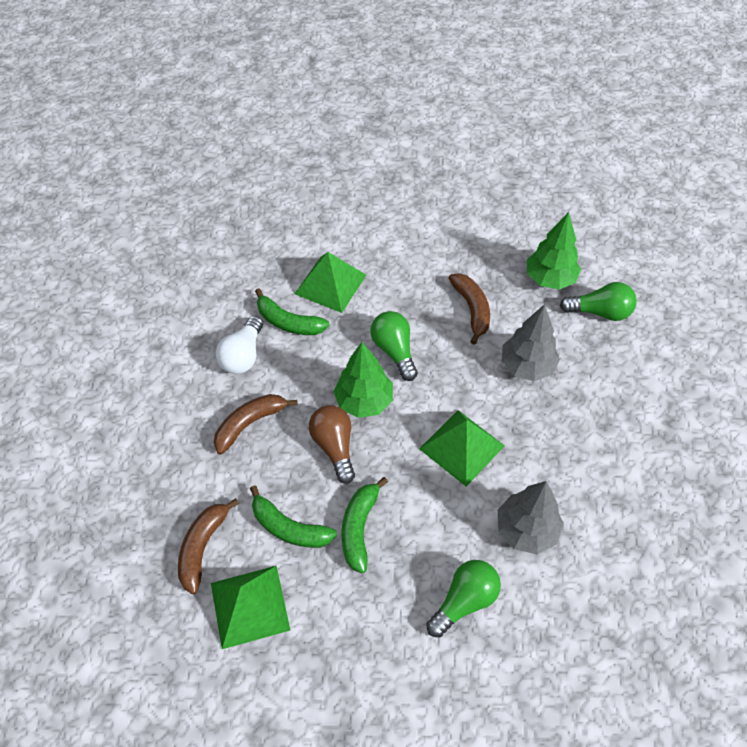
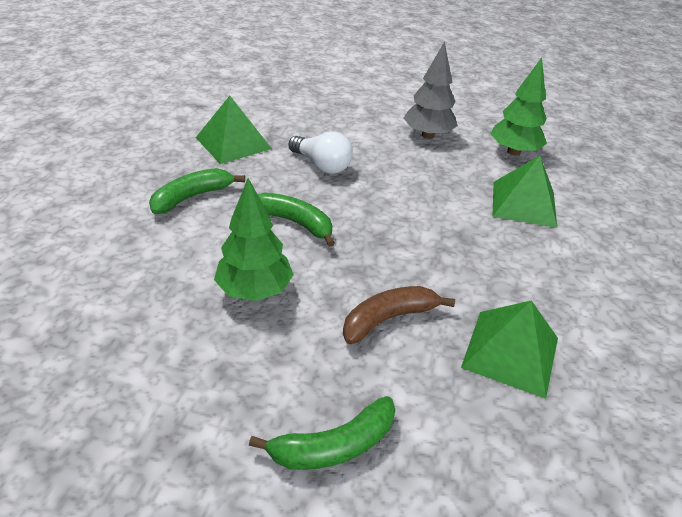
brown banana: 3 -> 1
brown light bulb: 1 -> 0
green light bulb: 3 -> 0
grey tree: 2 -> 1

